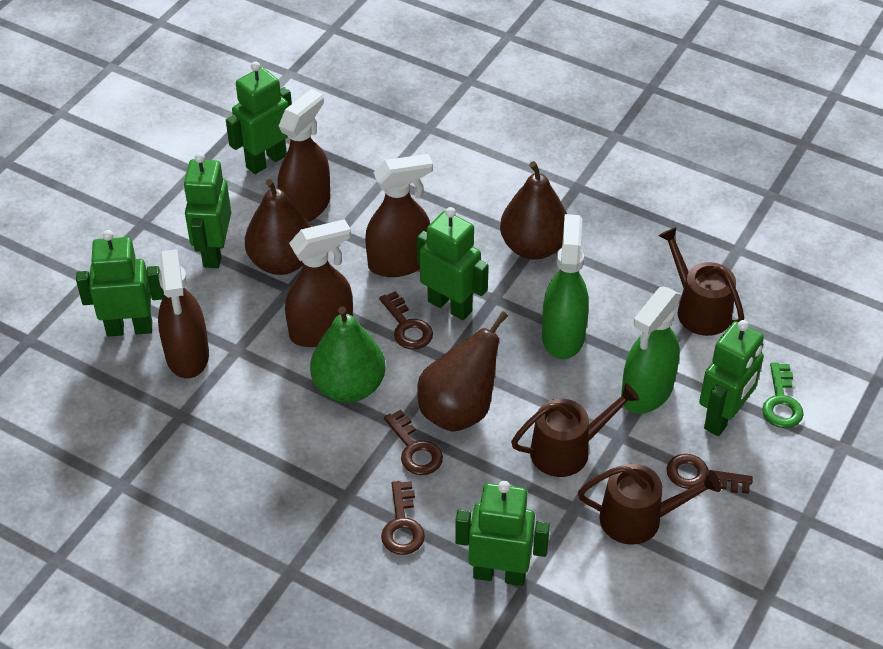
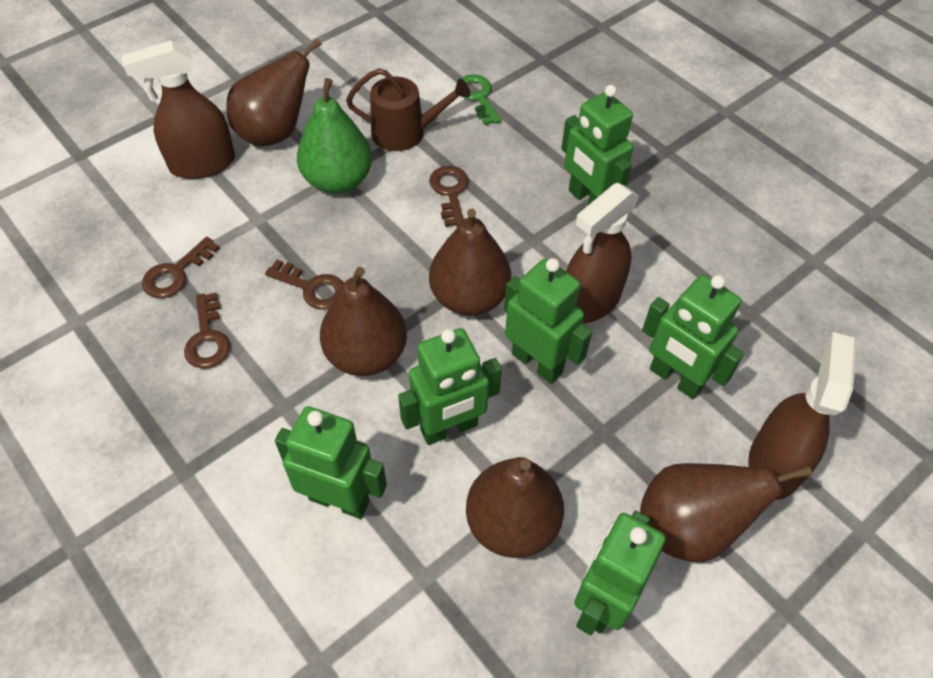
brown pear: 3 -> 5
brown spray bottle: 4 -> 3
brown watering can: 3 -> 1
green spray bottle: 2 -> 0

